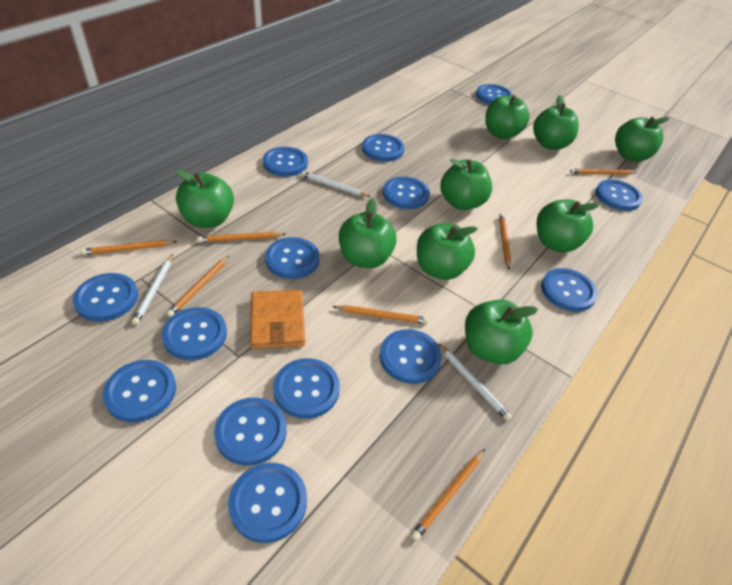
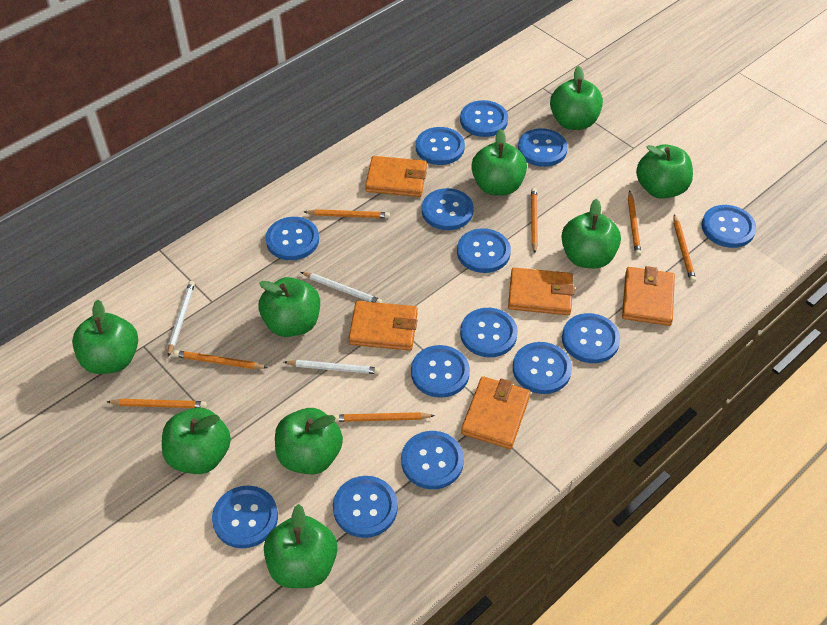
orange wallet: 1 -> 5

